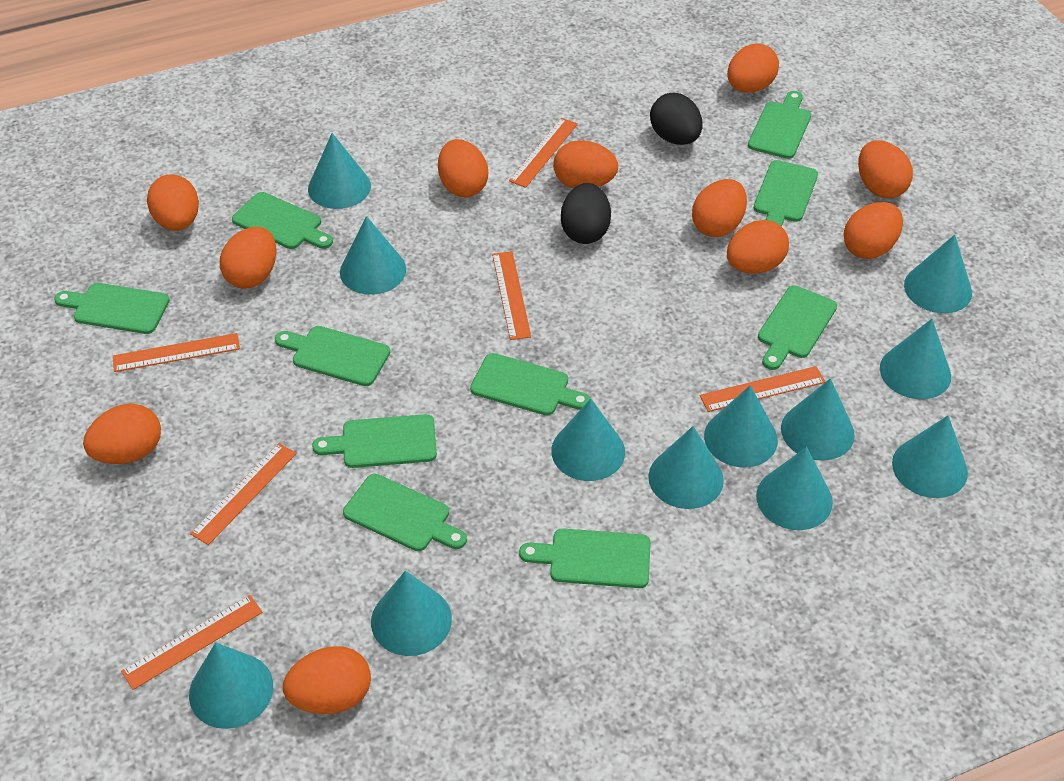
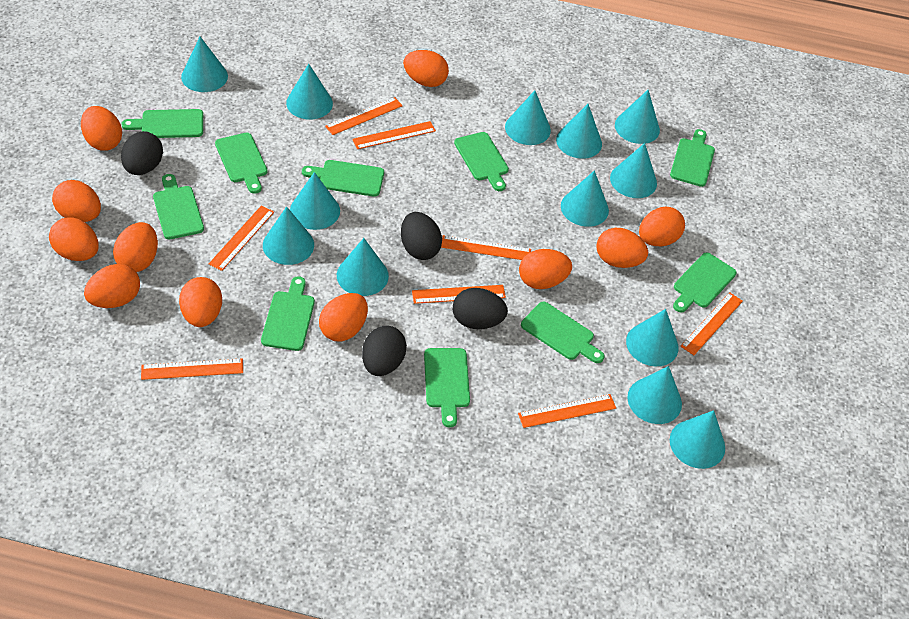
black egg: 2 -> 4
orange ruler: 6 -> 8
turquoise cone: 12 -> 13

